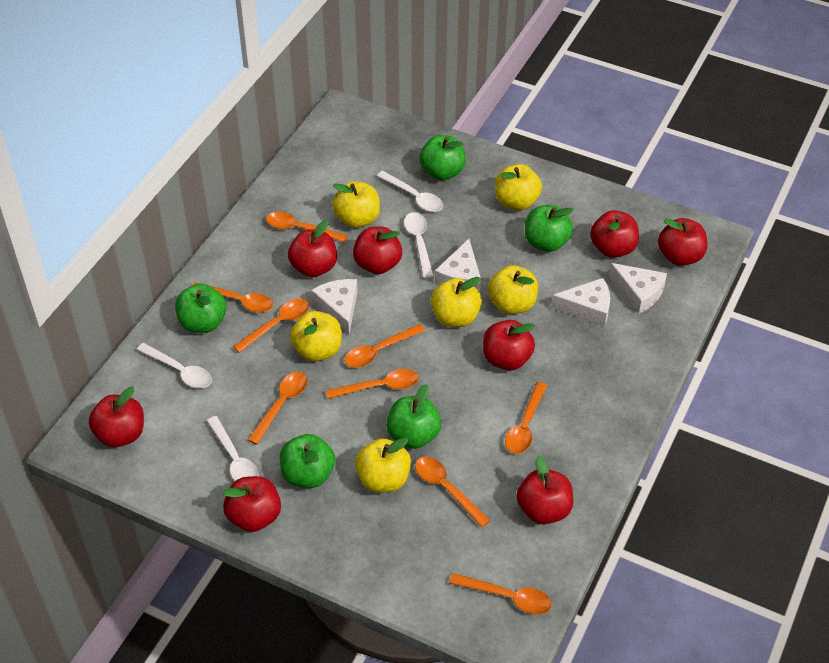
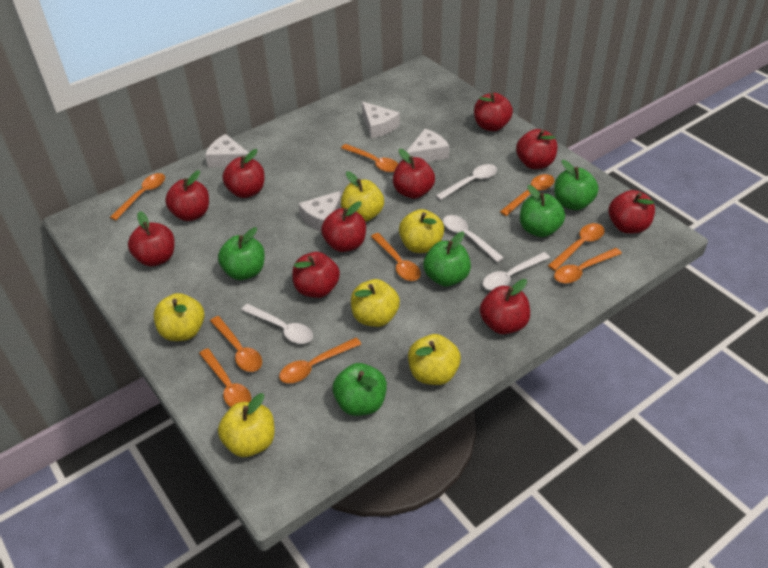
red apple: 8 -> 10

